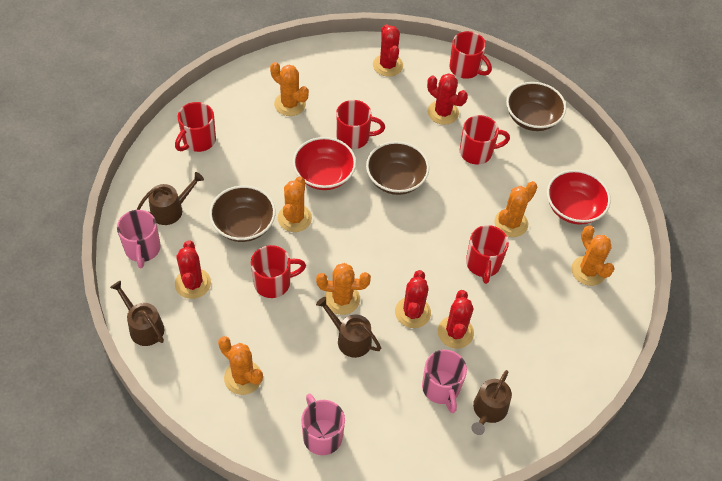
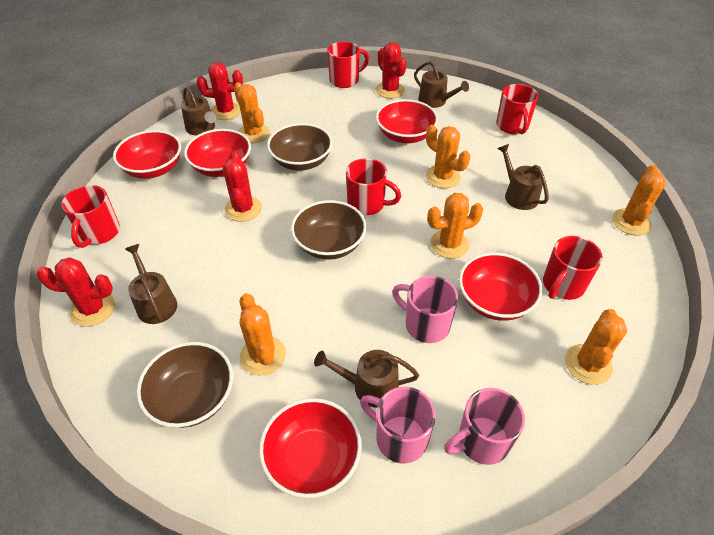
brown watering can: 4 -> 5
red bowl: 2 -> 5
red cactus: 5 -> 4
red mug: 6 -> 5

